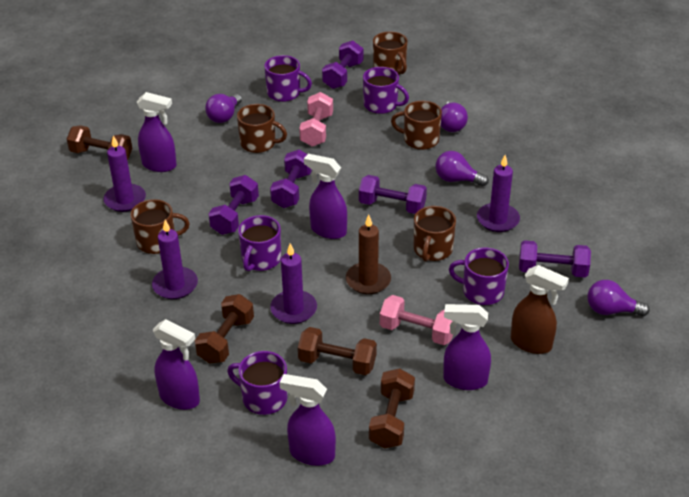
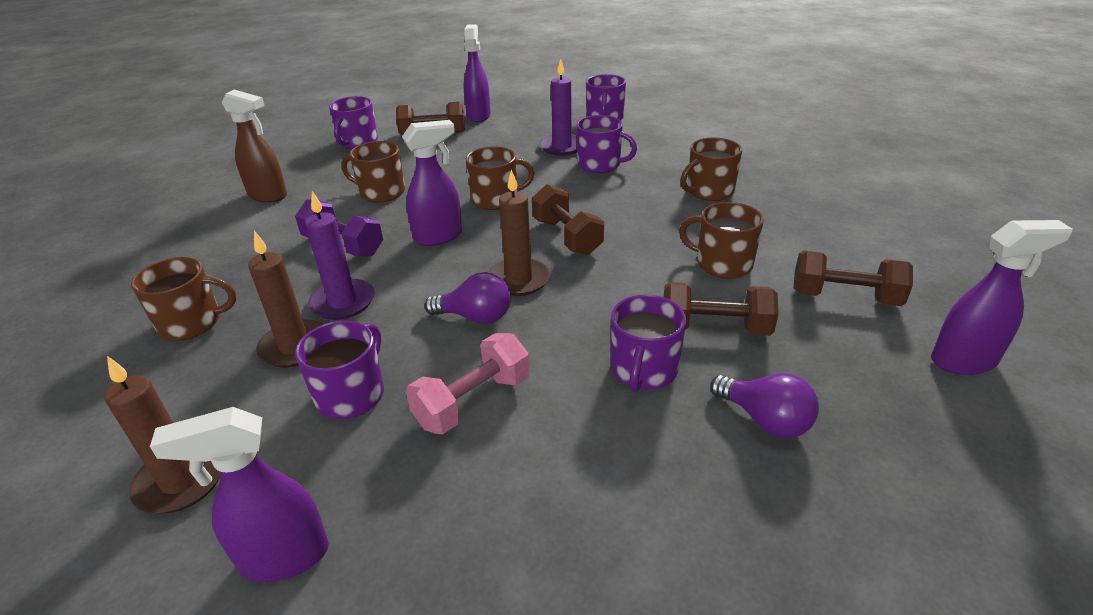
brown candle: 1 -> 3
pink dumbbell: 2 -> 1
purple candle: 4 -> 2
purple dumbbell: 5 -> 1
purple light bulb: 4 -> 2
purple spray bottle: 5 -> 4

